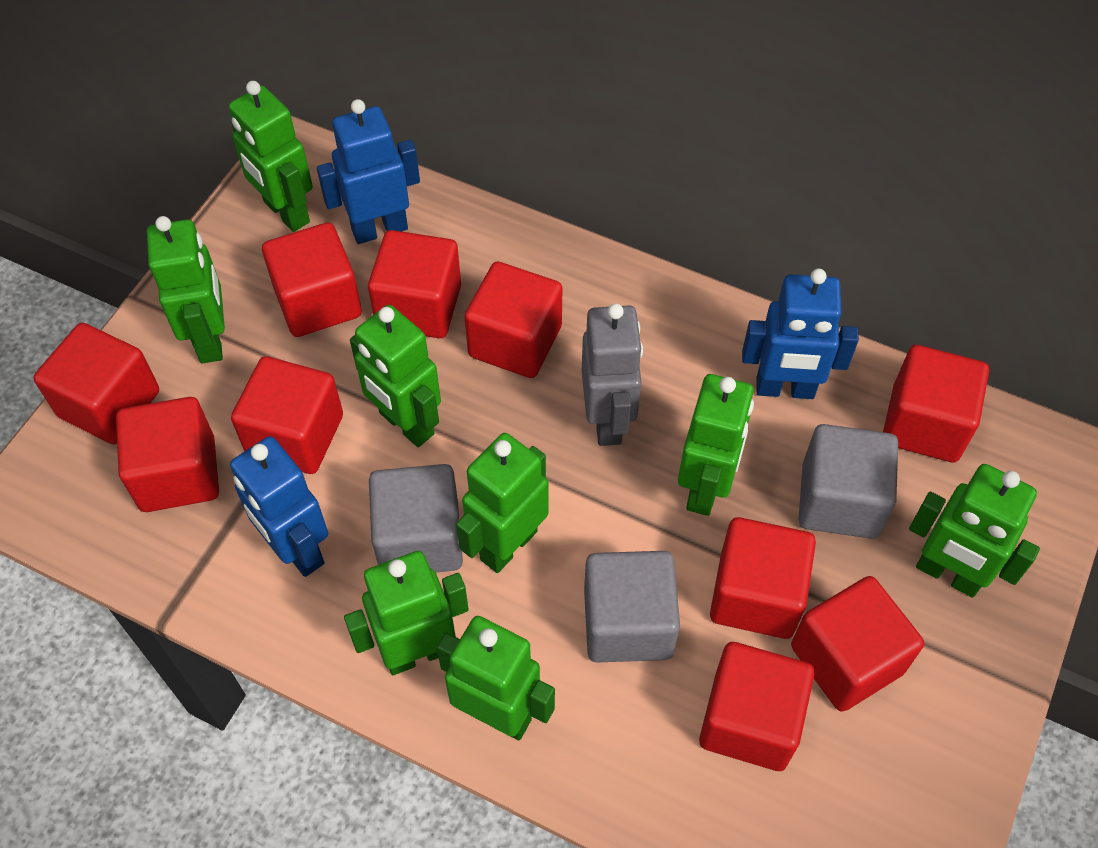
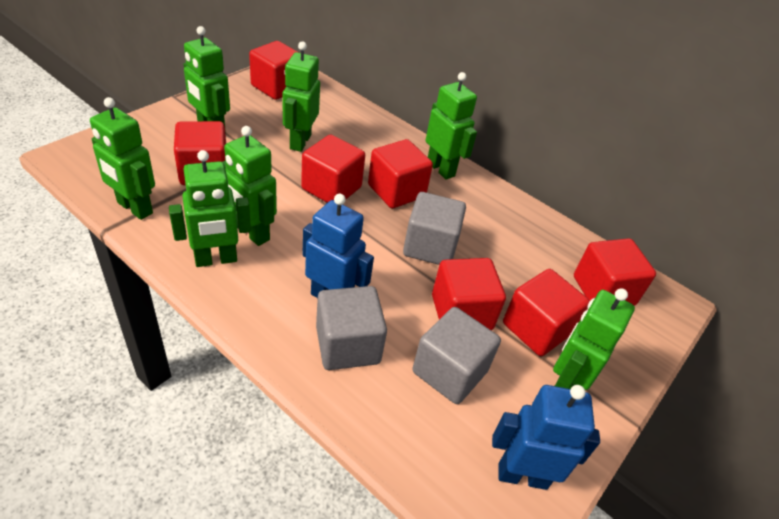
blue robot: 3 -> 2
green robot: 8 -> 7
grey robot: 1 -> 0
red cube: 10 -> 7

